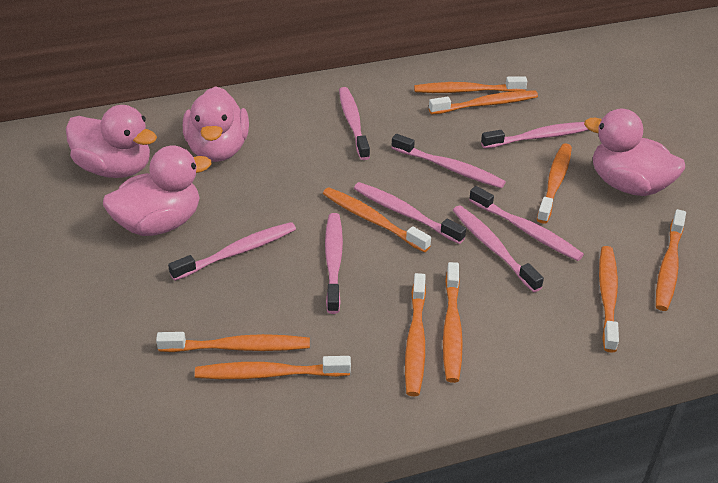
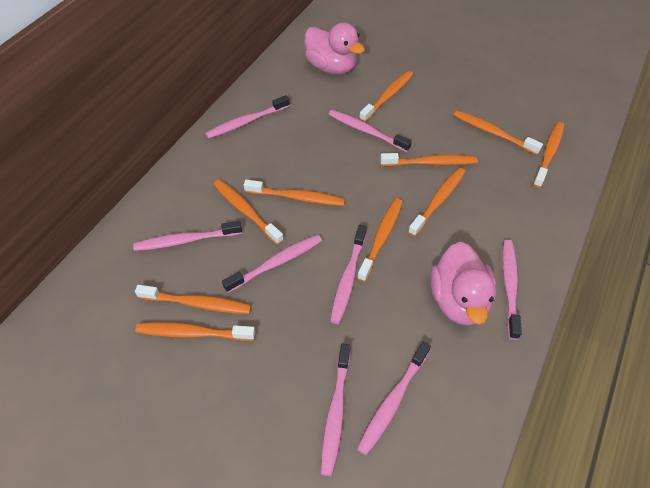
pink duck: 4 -> 2

